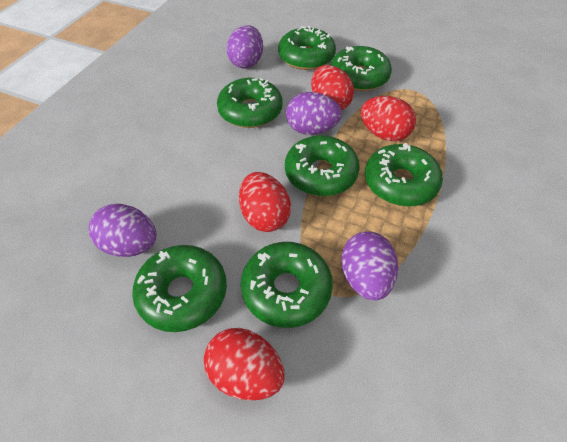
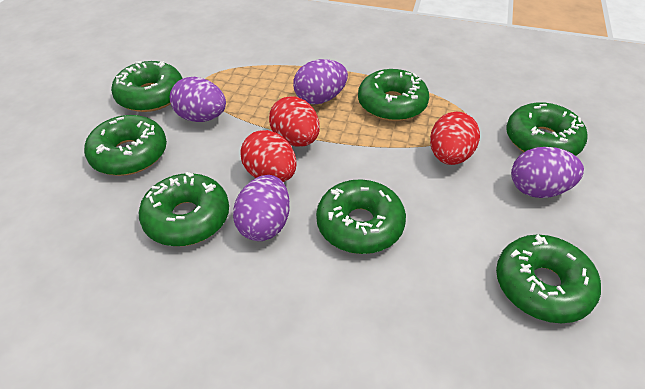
red egg: 4 -> 3

